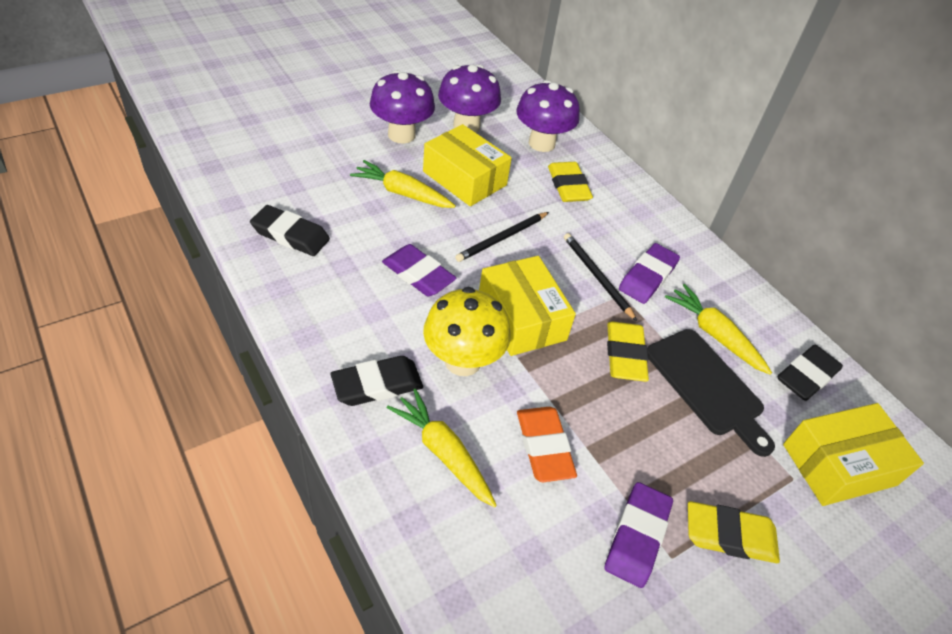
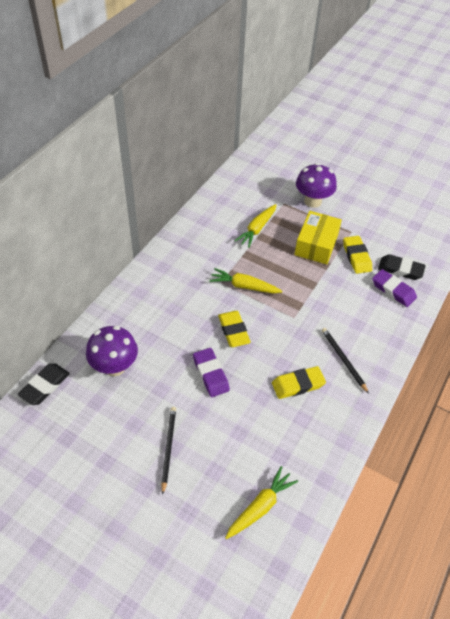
black cutting board: 1 -> 0
black eraser: 3 -> 2
orange eraser: 1 -> 0
purple eraser: 3 -> 2
purple mushroom: 3 -> 2
yellow box: 3 -> 1
yellow mushroom: 1 -> 0

